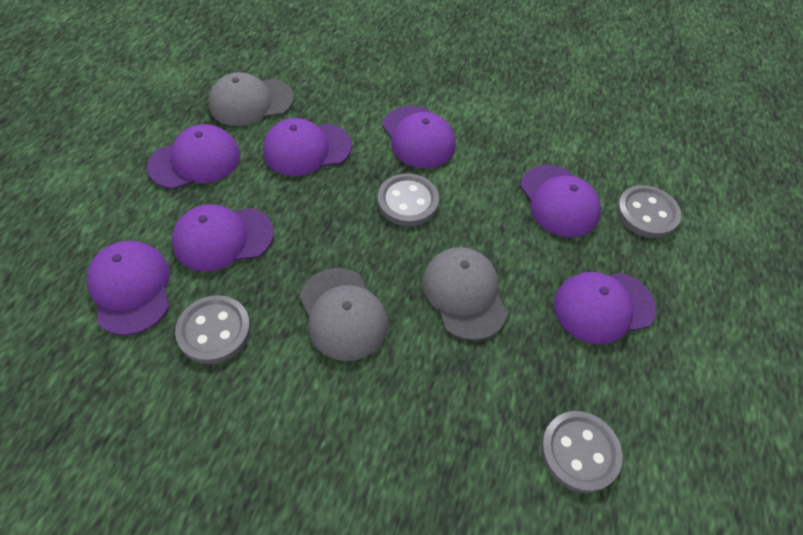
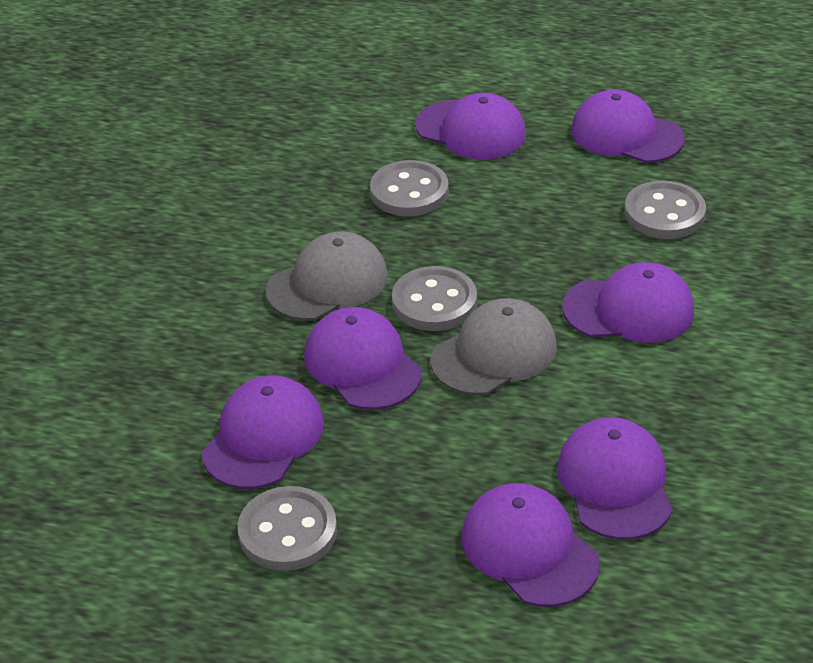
grey cap: 3 -> 2

